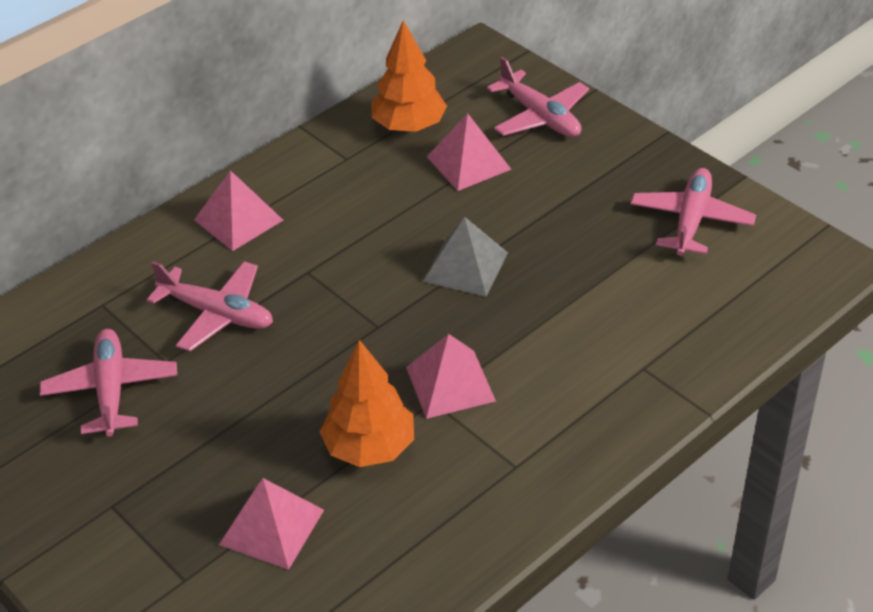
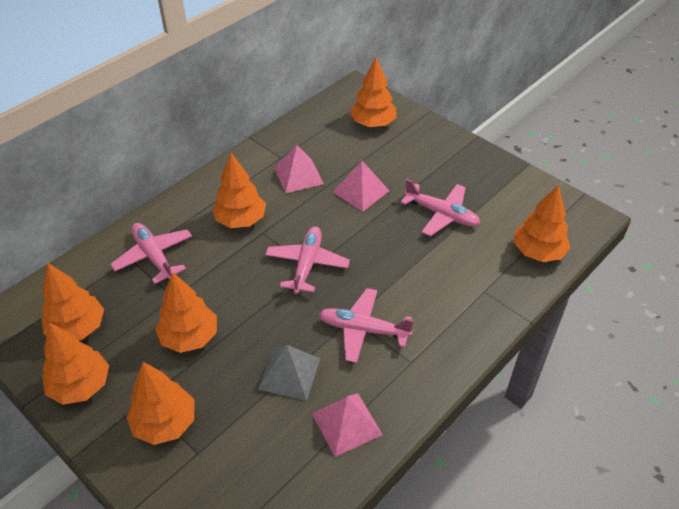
orange tree: 2 -> 7
pink pyramid: 4 -> 3

